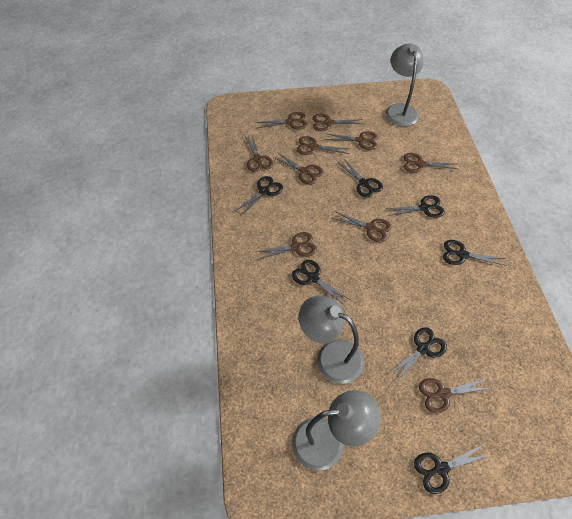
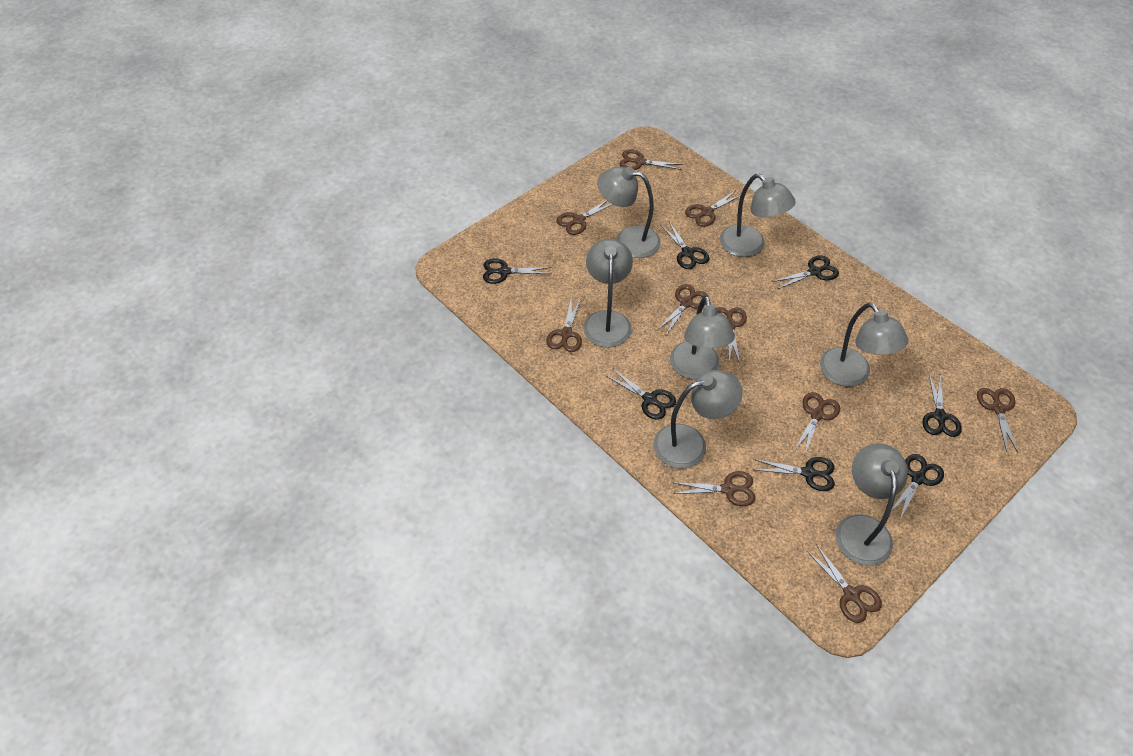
grey lamp: 3 -> 7

